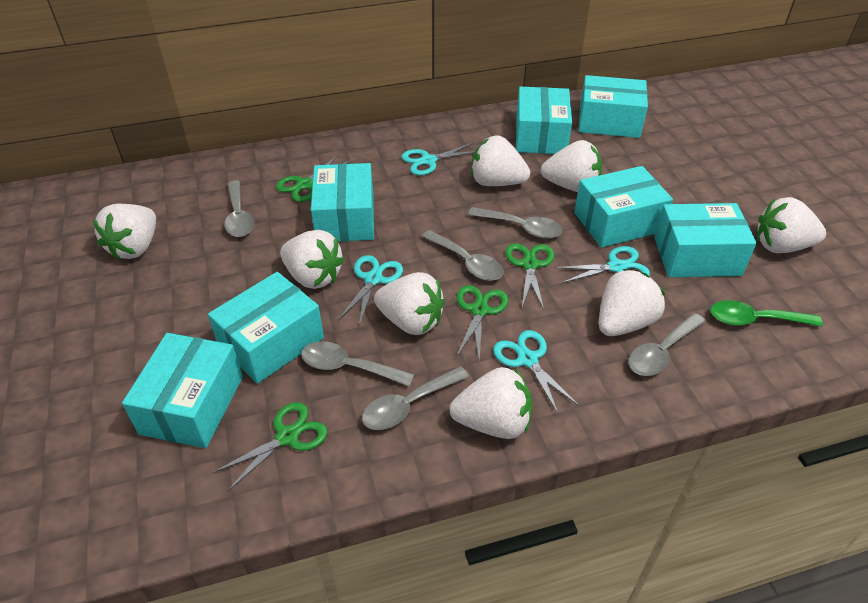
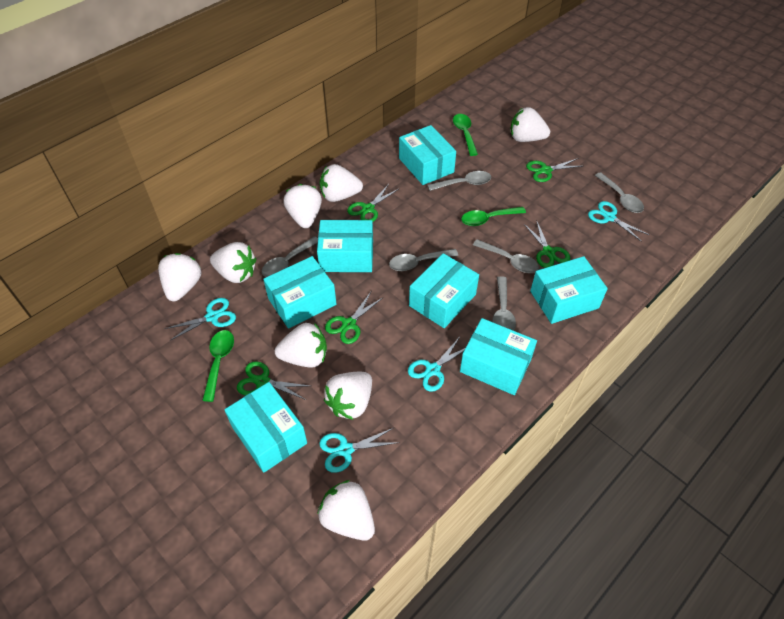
green scissors: 4 -> 5
green spoon: 1 -> 3

